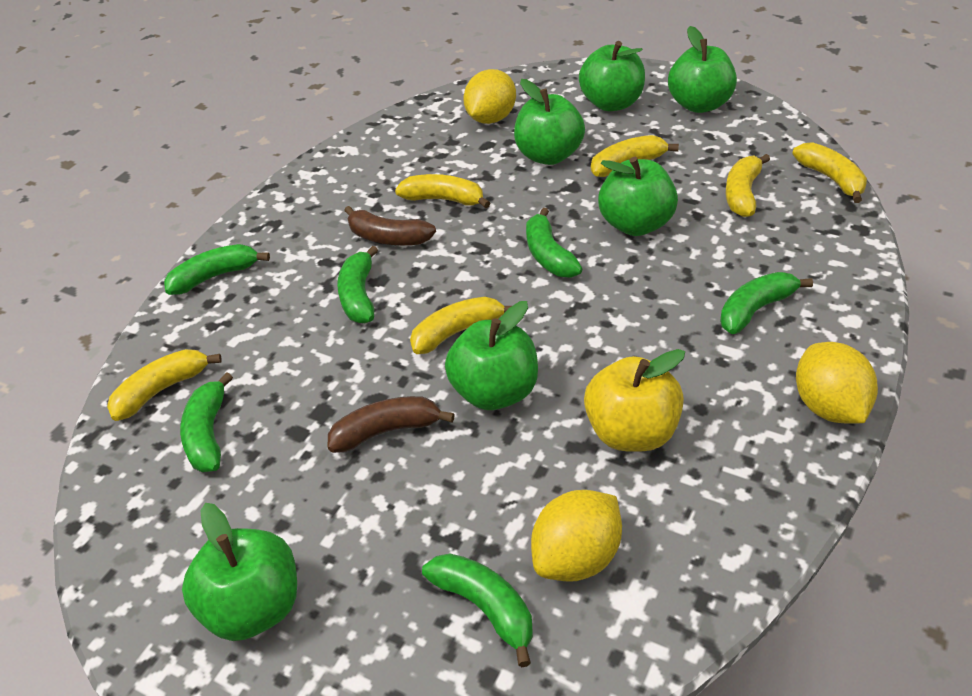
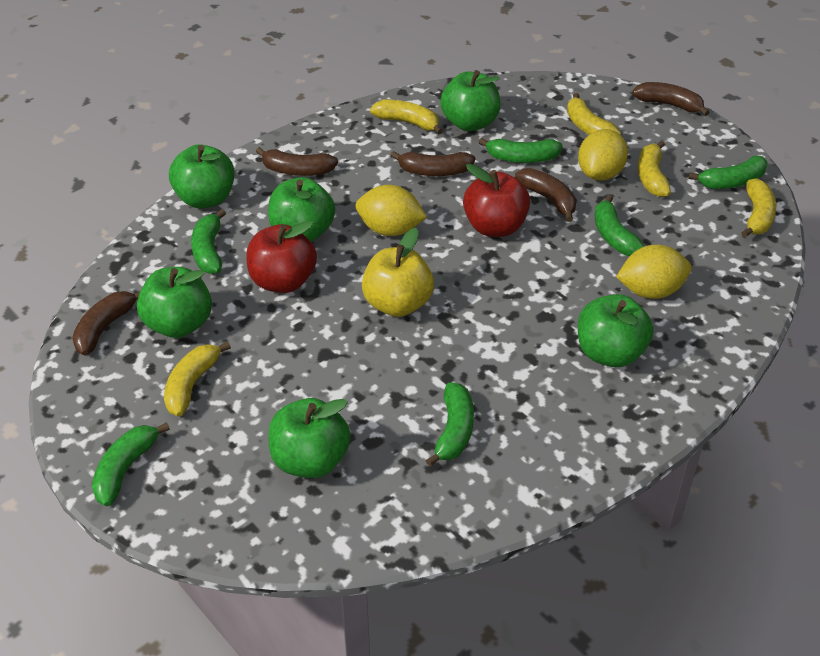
brown banana: 2 -> 5
red apple: 0 -> 2
yellow banana: 6 -> 5

